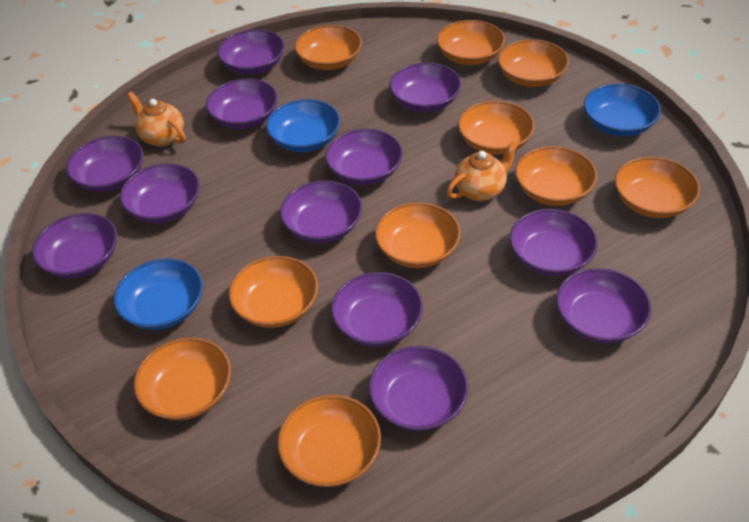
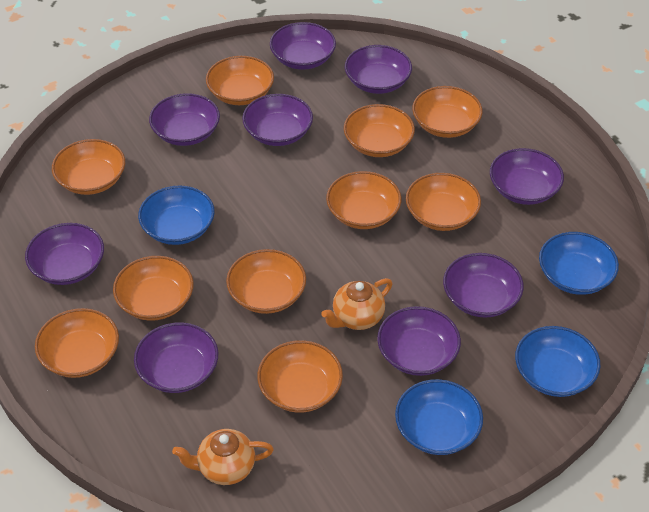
blue bowl: 3 -> 4
purple bowl: 12 -> 9

